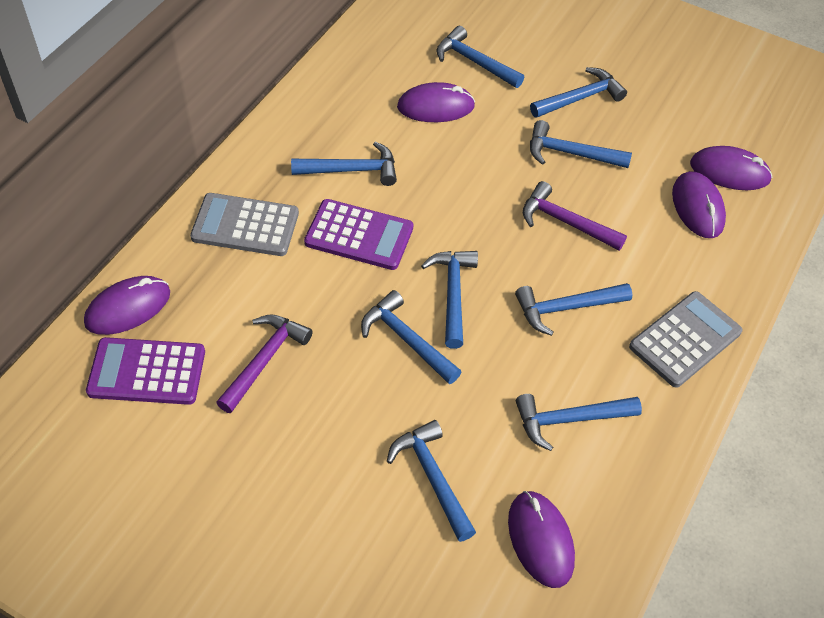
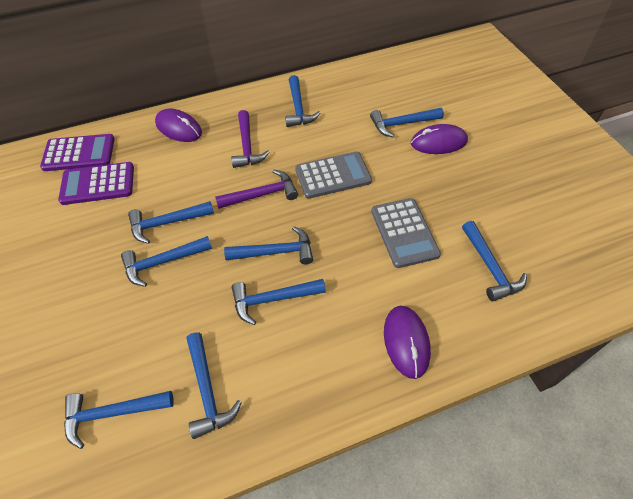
purple mouse: 5 -> 3

